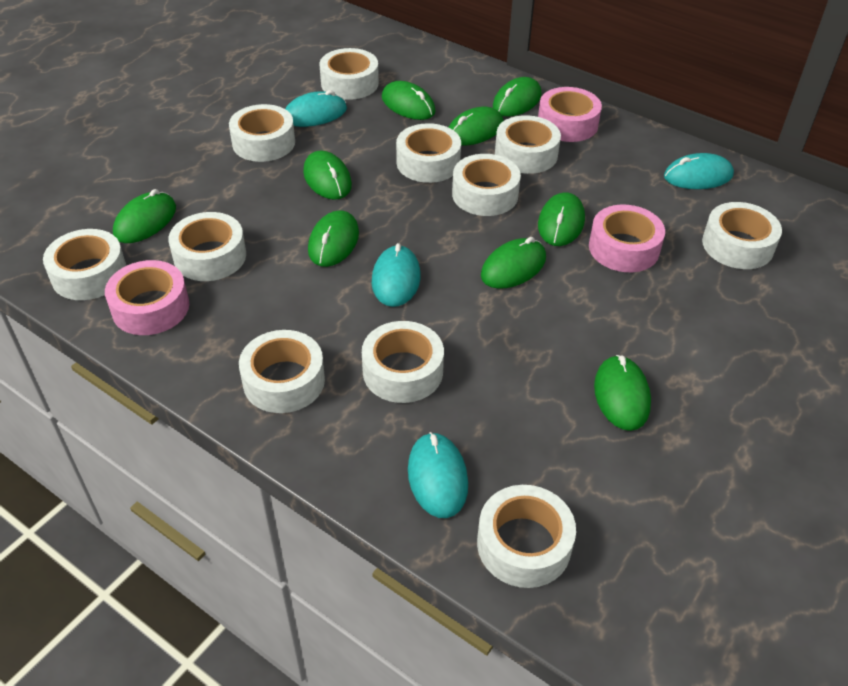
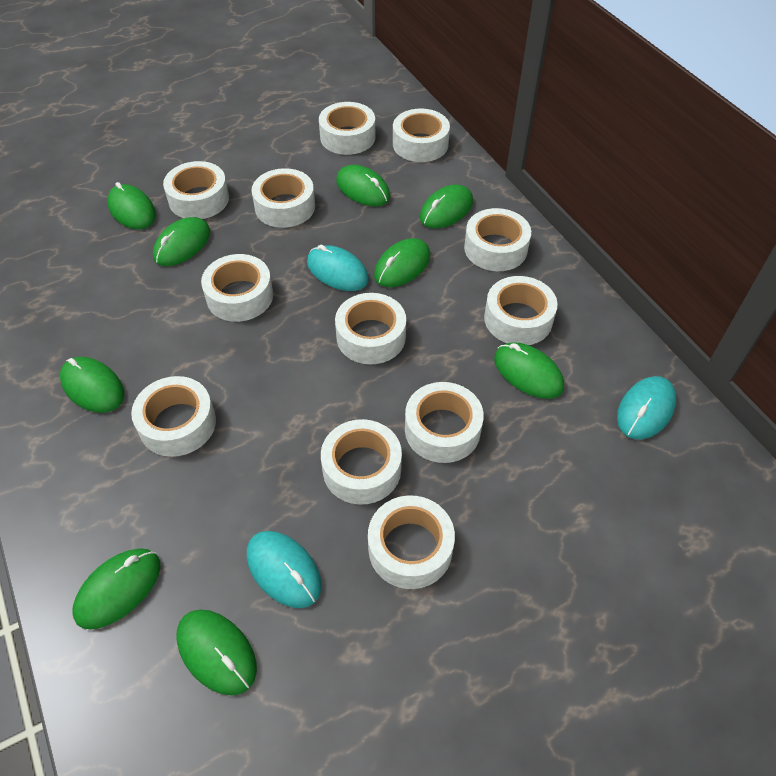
pink tape: 3 -> 0
turquoise mouse: 4 -> 3
white tape: 11 -> 12

